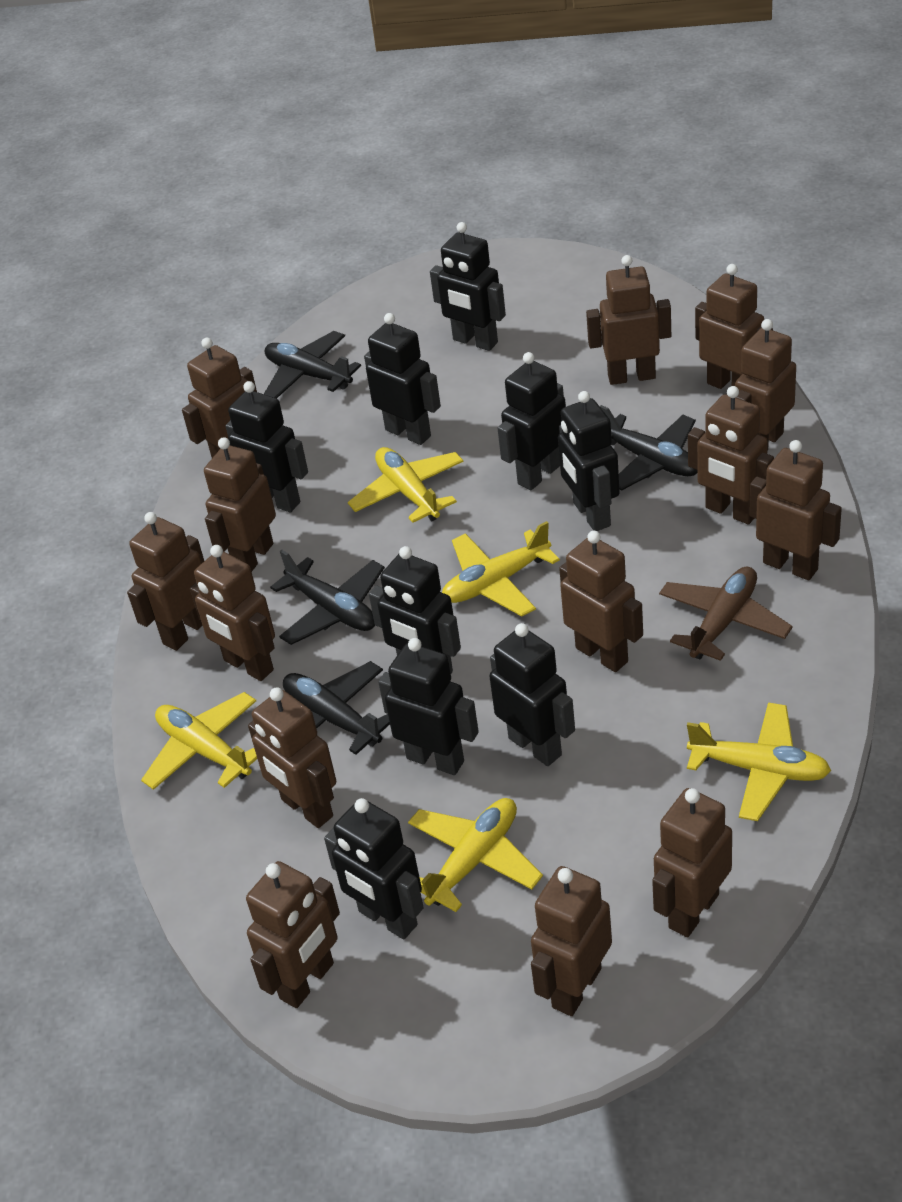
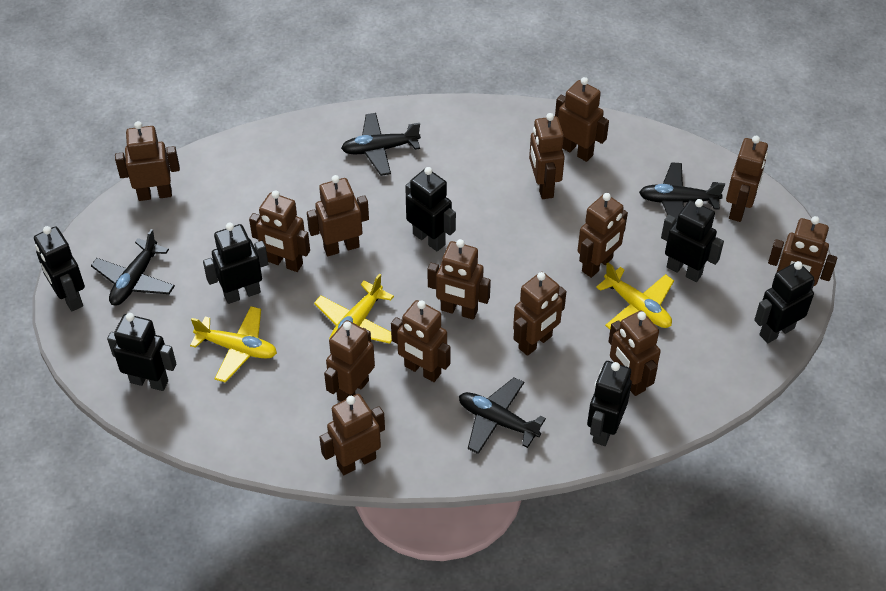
black robot: 9 -> 7
brown plane: 1 -> 0
yellow plane: 5 -> 3

